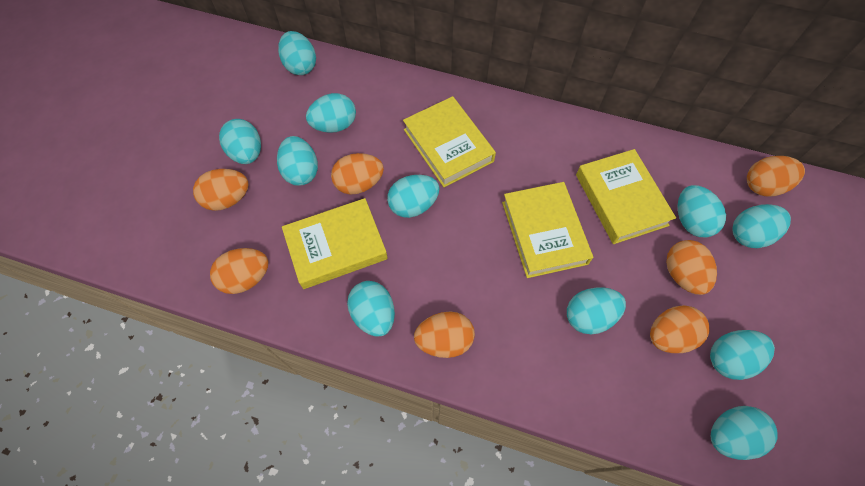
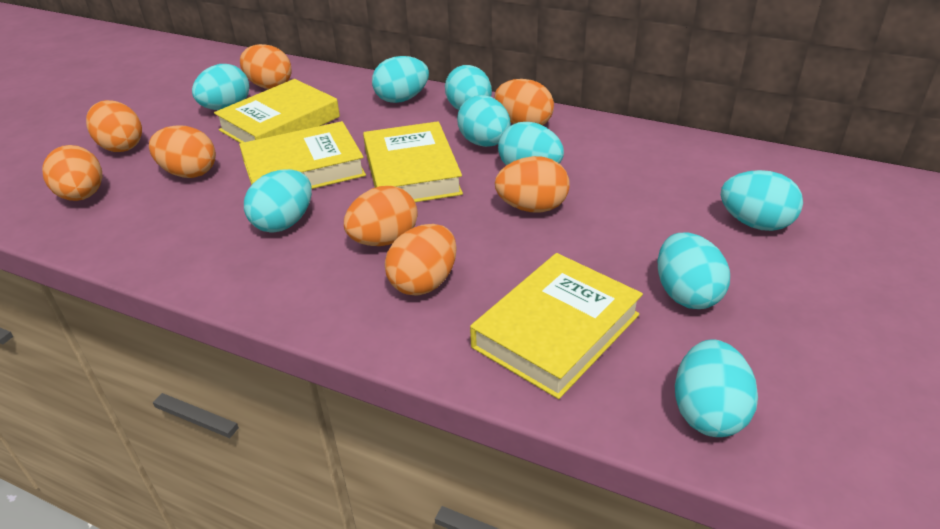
orange egg: 7 -> 8
turquoise egg: 11 -> 9

